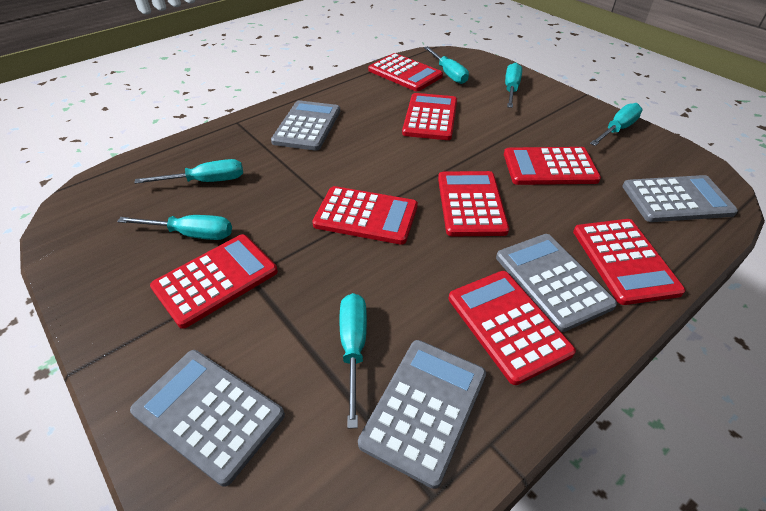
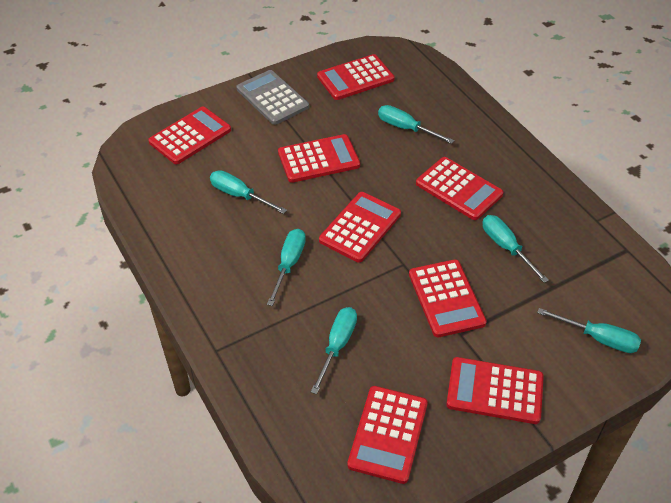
grey calculator: 5 -> 1

